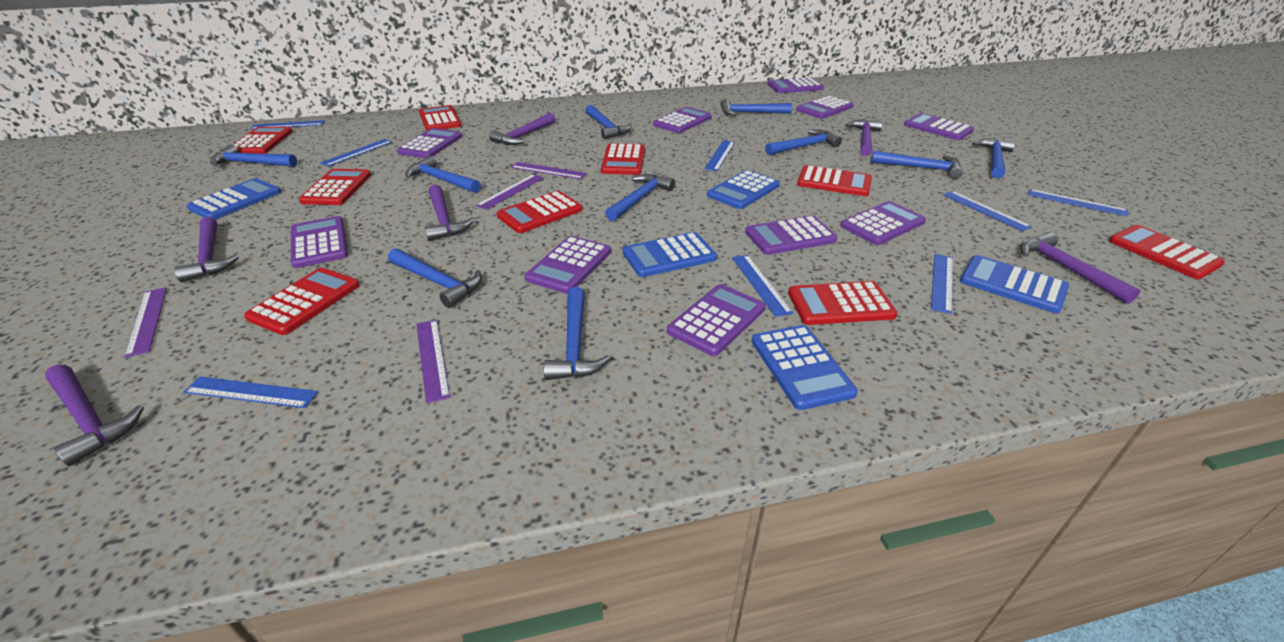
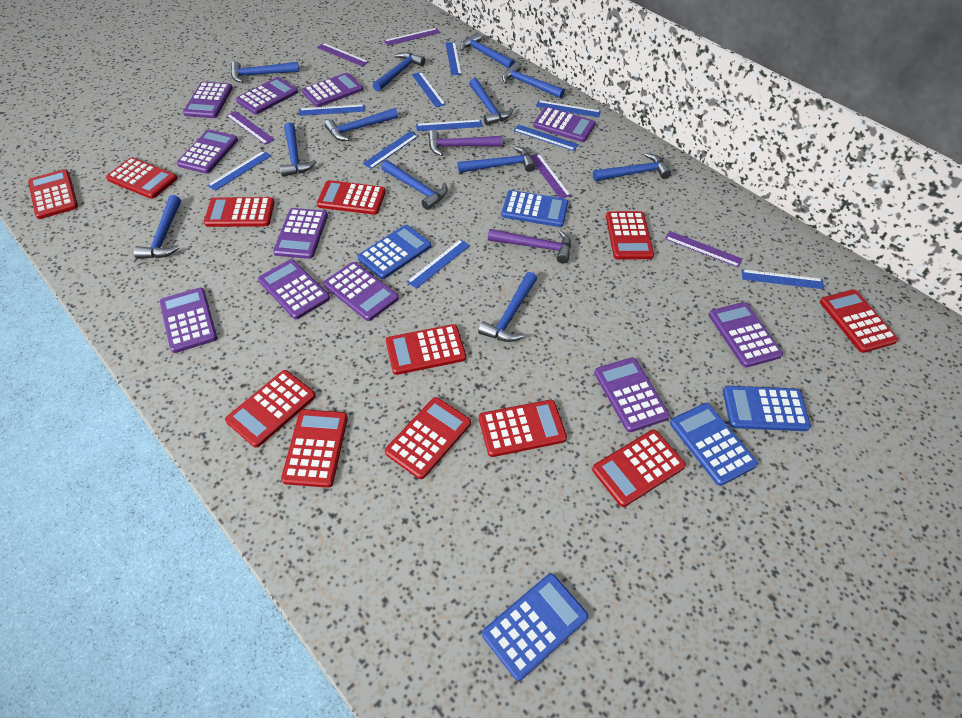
blue hammer: 10 -> 12
blue ruler: 8 -> 10
purple calculator: 10 -> 11
purple hammer: 6 -> 2
purple ruler: 4 -> 5
red calculator: 9 -> 12

